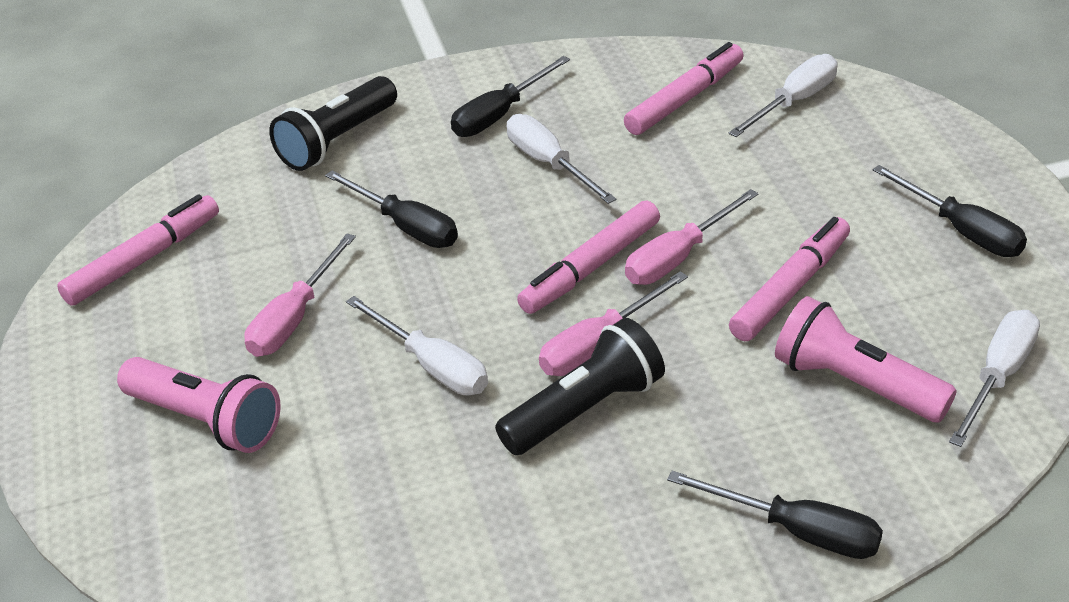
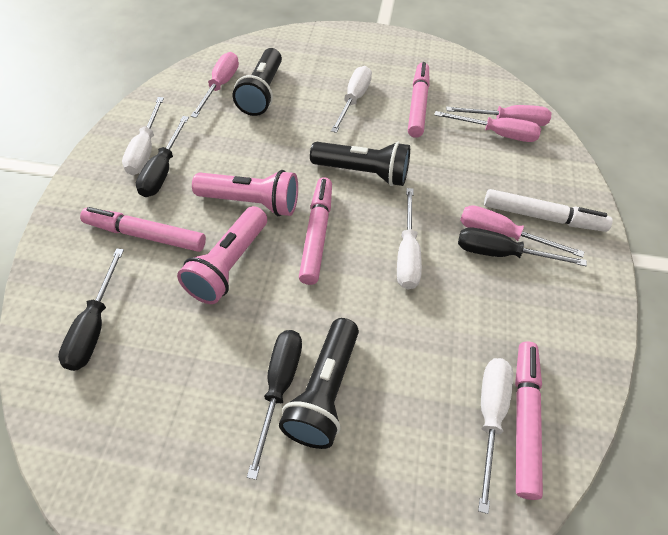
black flashlight: 2 -> 3
pink screwdriver: 3 -> 4
white marker: 0 -> 1

